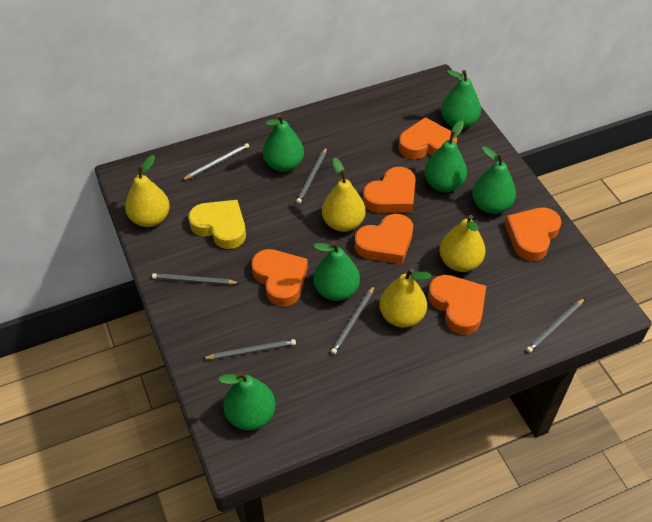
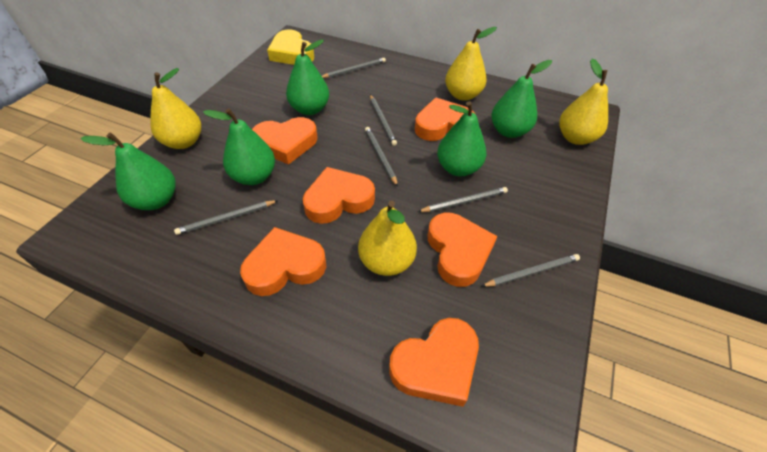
green pear: 6 -> 5

